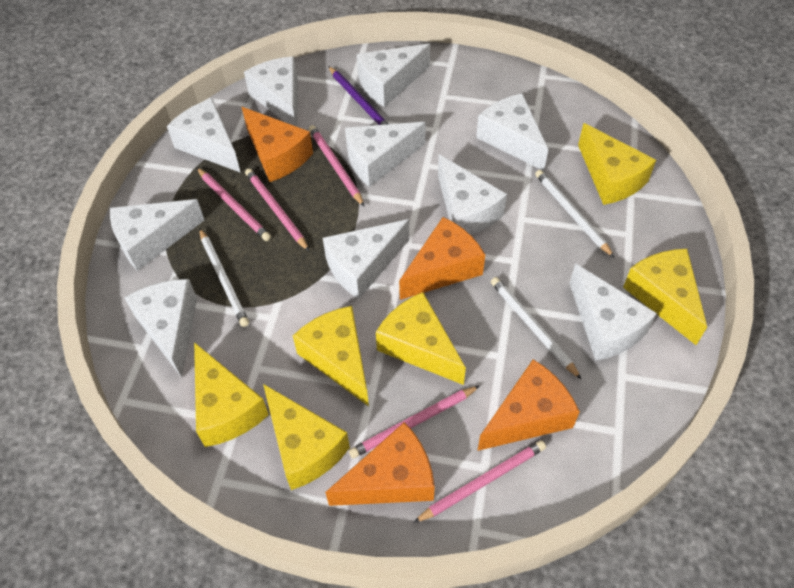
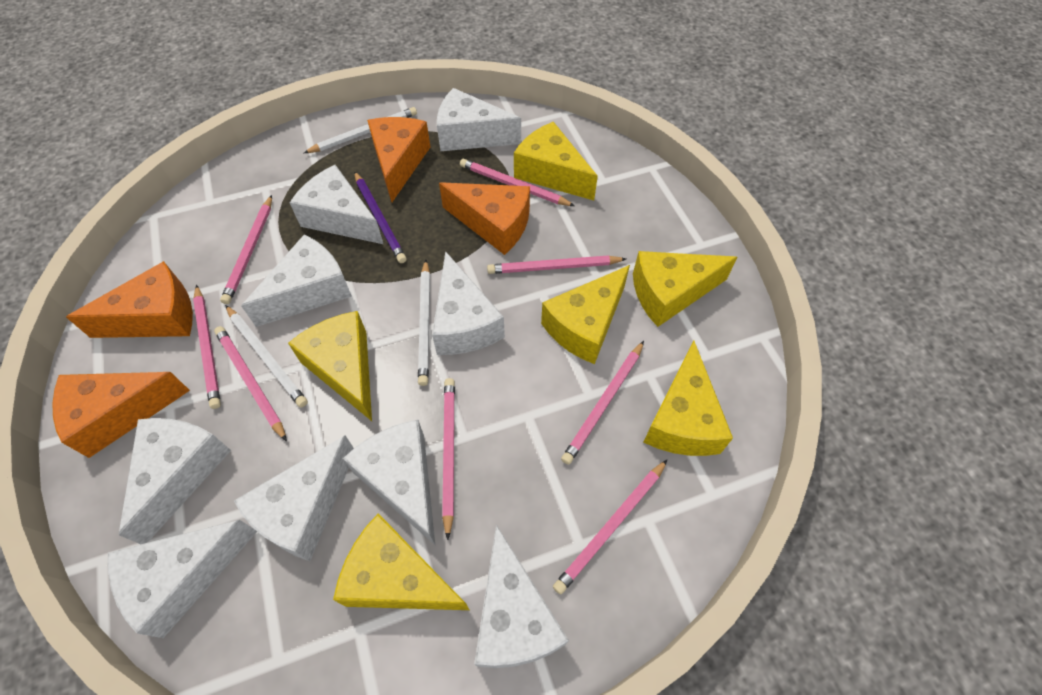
pink pencil: 5 -> 8
white cheese: 10 -> 9

